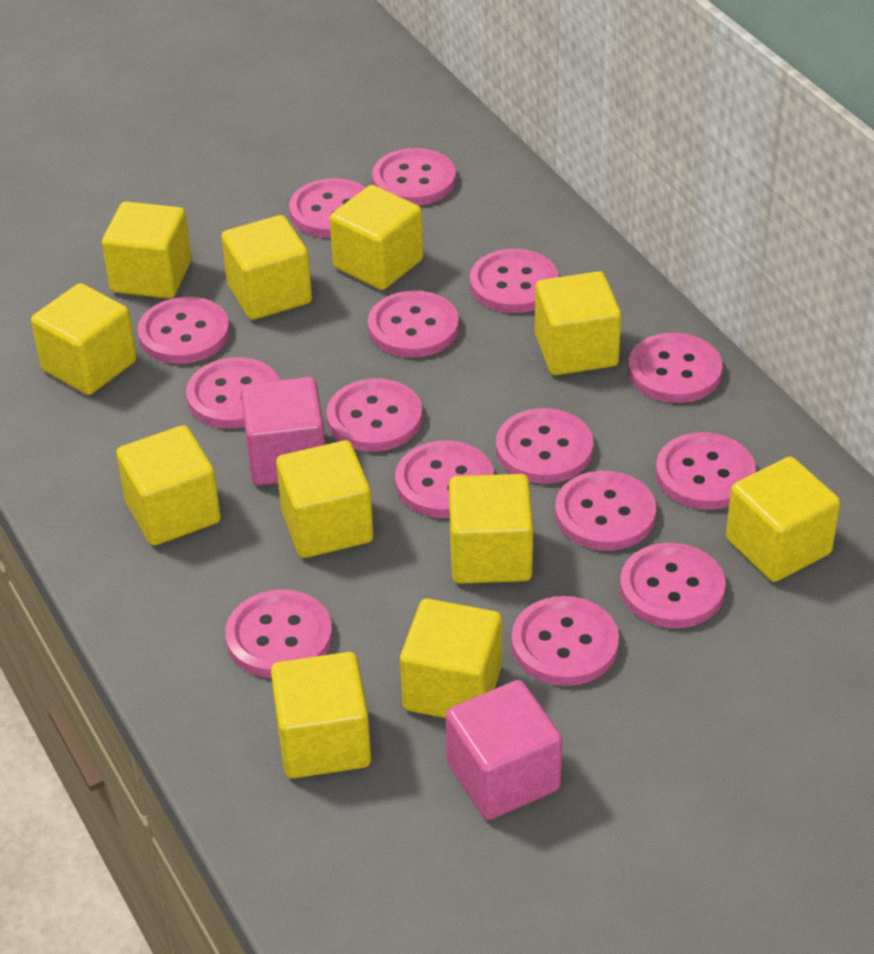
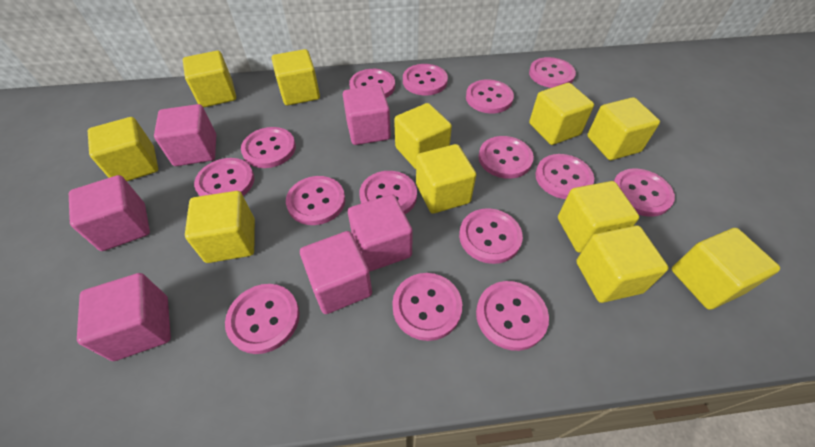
pink cube: 2 -> 6

